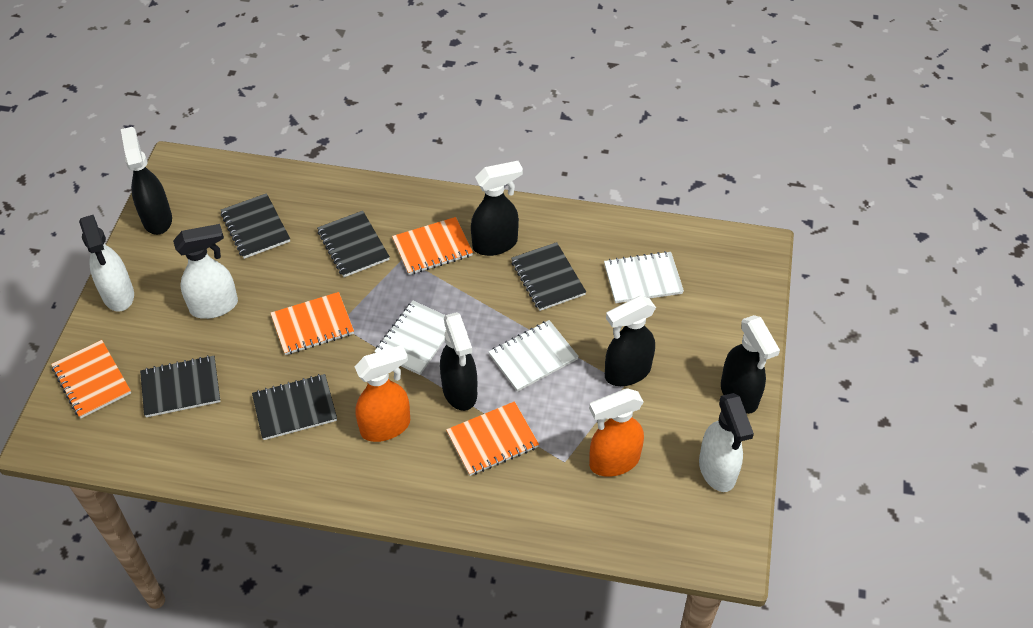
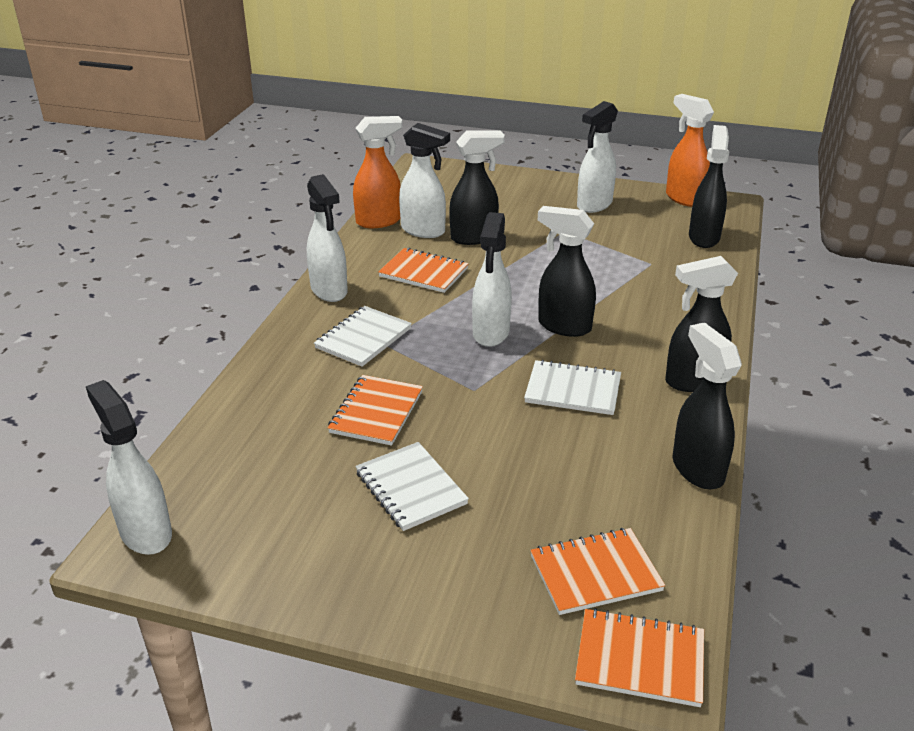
black notebook: 5 -> 0
white spray bottle: 3 -> 5

